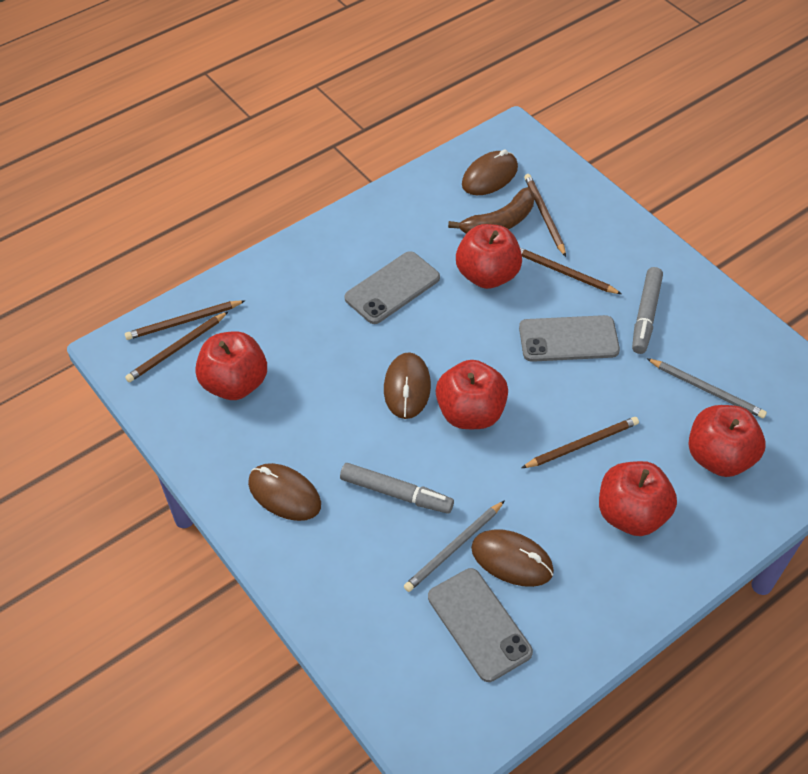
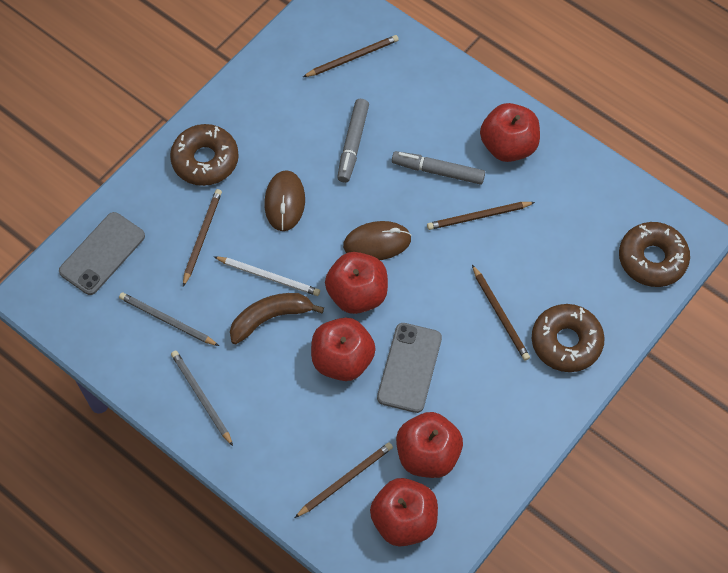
brown donut: 0 -> 3
brown mouse: 4 -> 2
grey phone: 3 -> 2
white pencil: 0 -> 1

